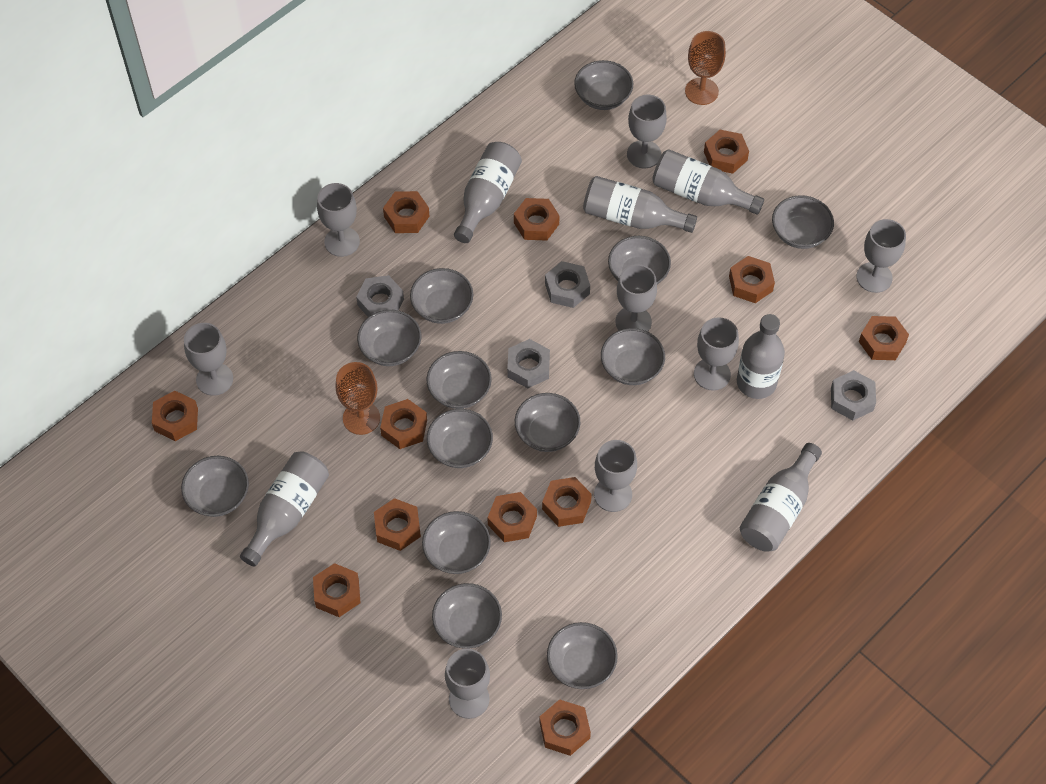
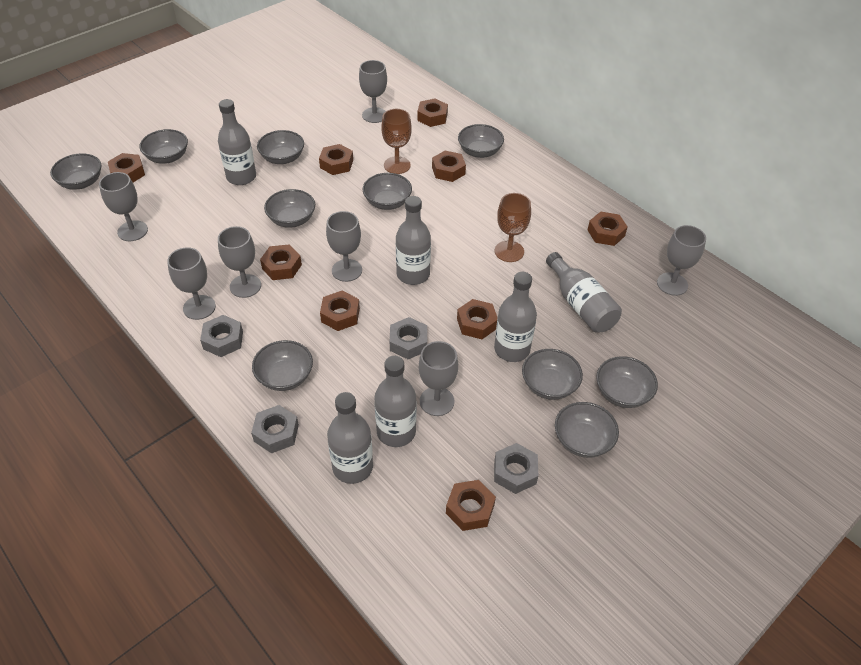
brown nut: 12 -> 9
grey bowl: 13 -> 10
grey goblet: 8 -> 7

